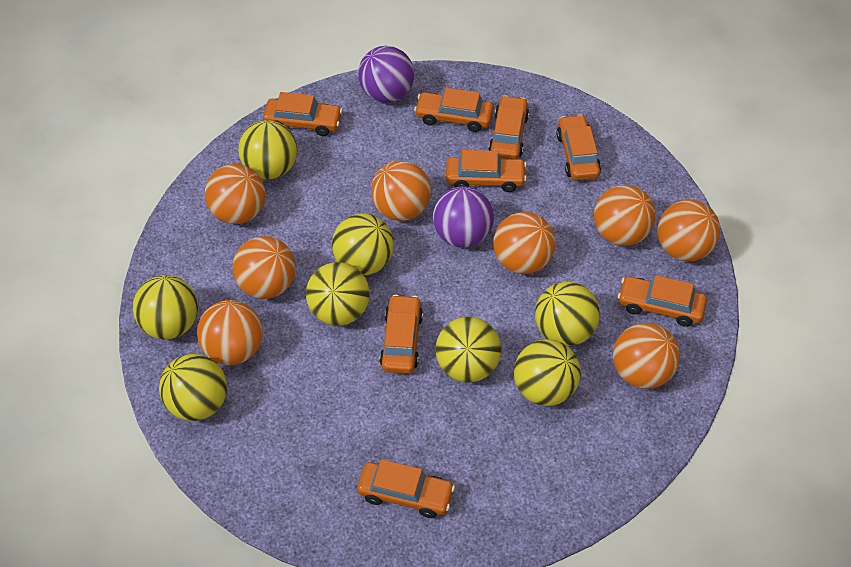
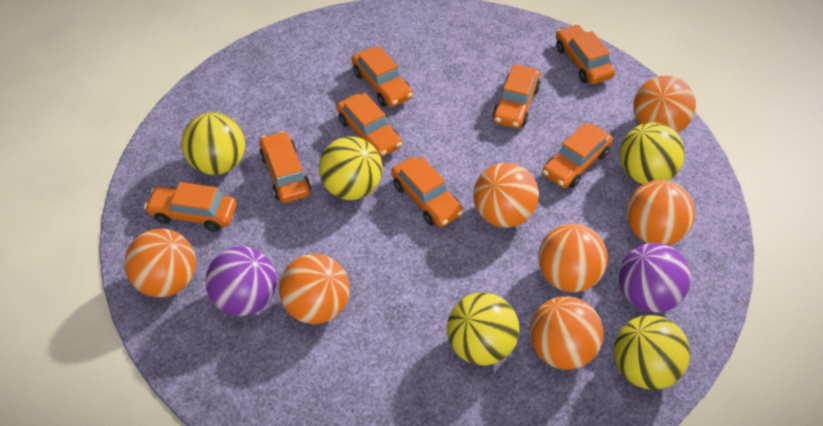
orange ball: 8 -> 7
yellow ball: 8 -> 5

